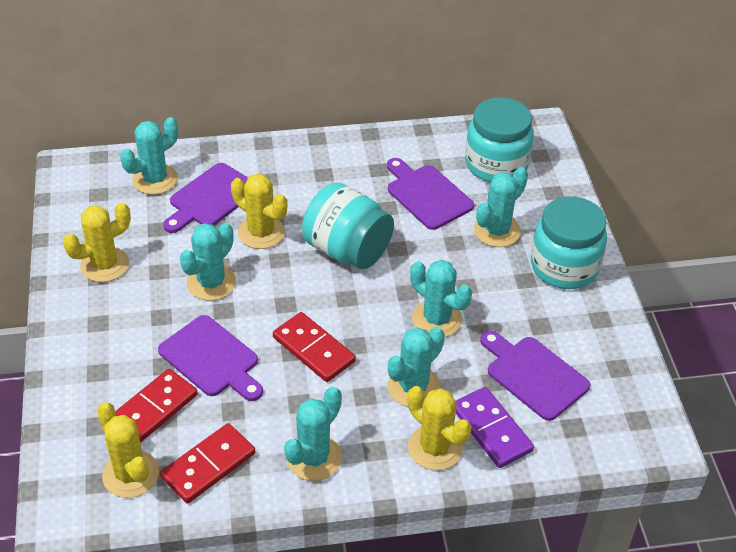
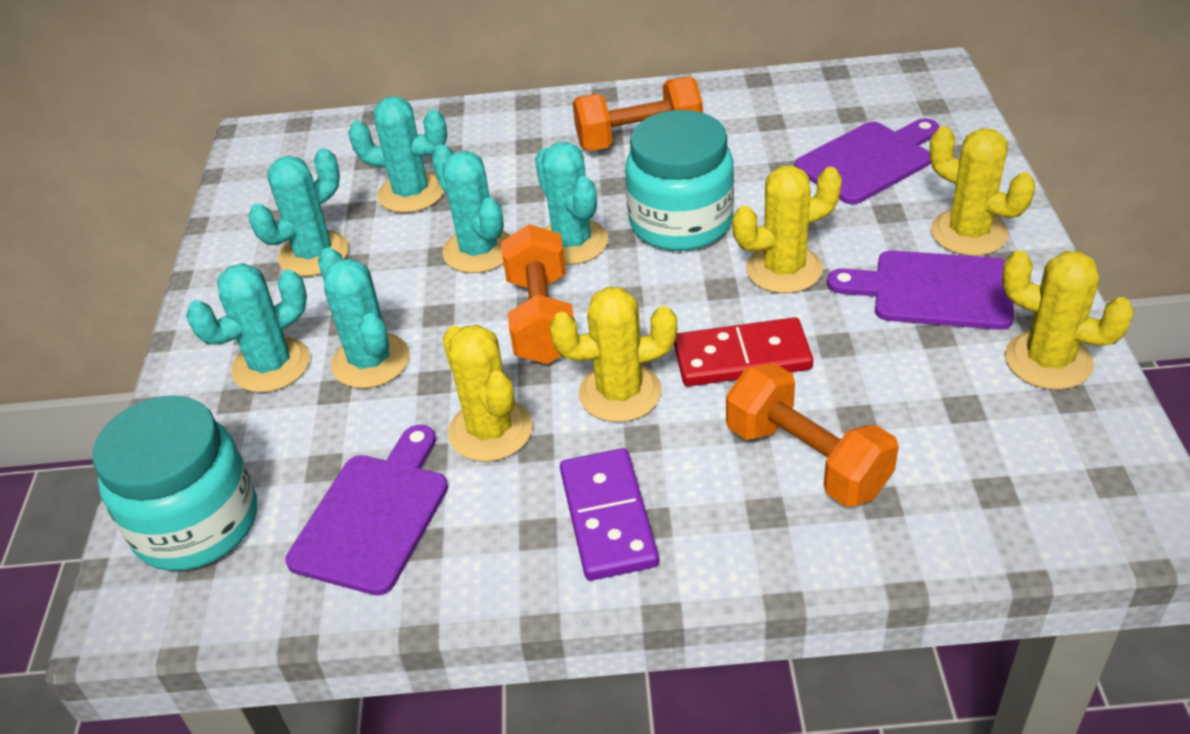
orange dumbbell: 0 -> 3
purple cutting board: 4 -> 3
red domino: 3 -> 1
turquoise jar: 3 -> 2
yellow cactus: 4 -> 5

